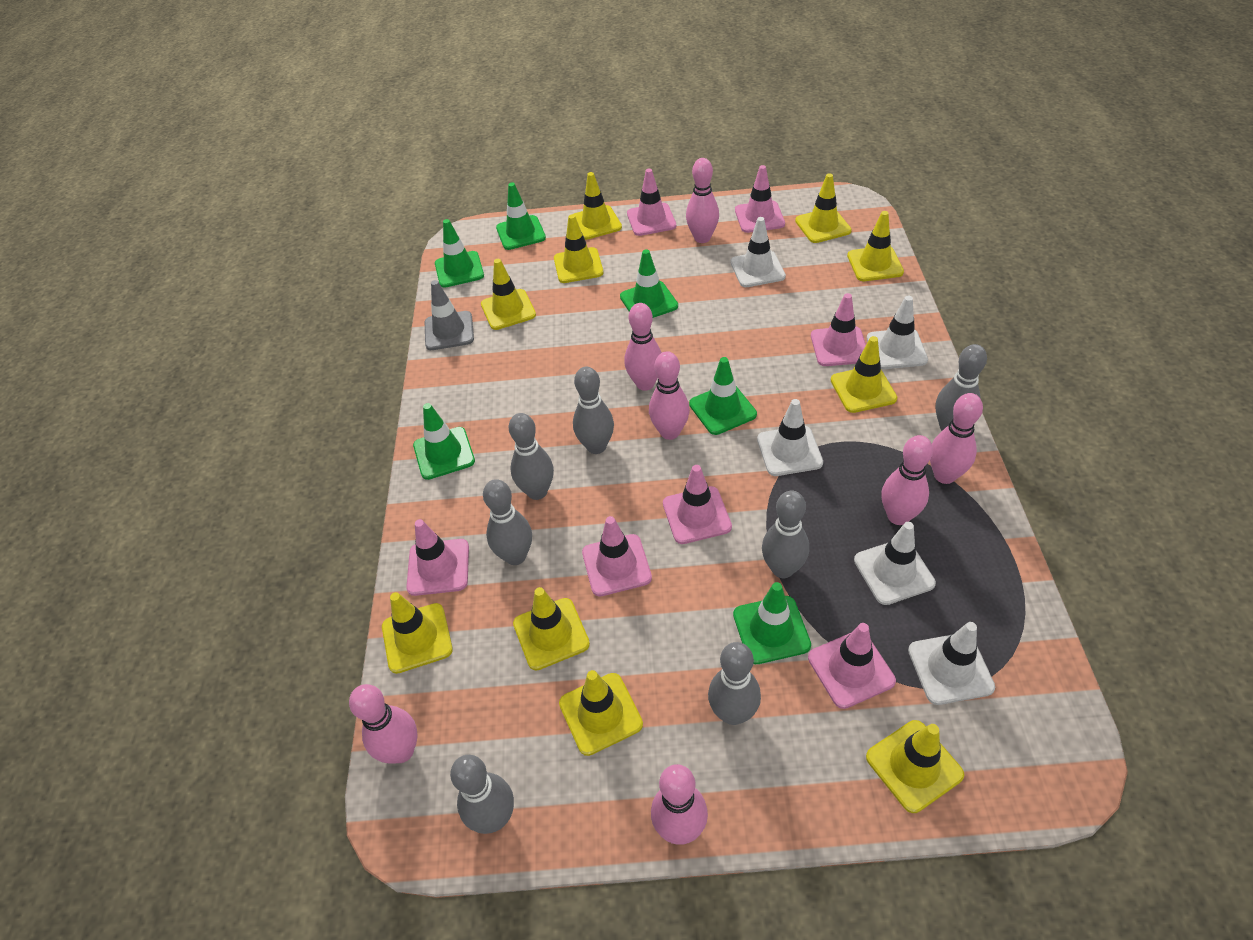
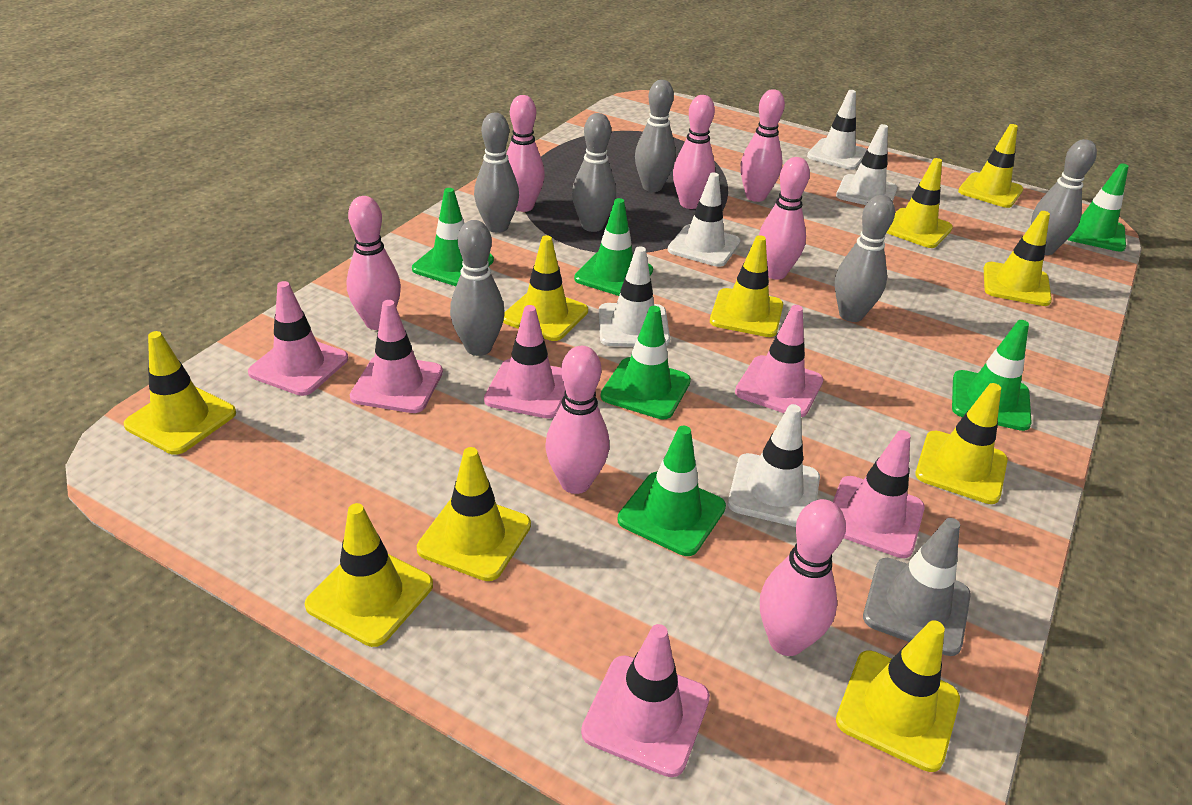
grey bowling pin: 7 -> 6
pink traffic cone: 7 -> 6

